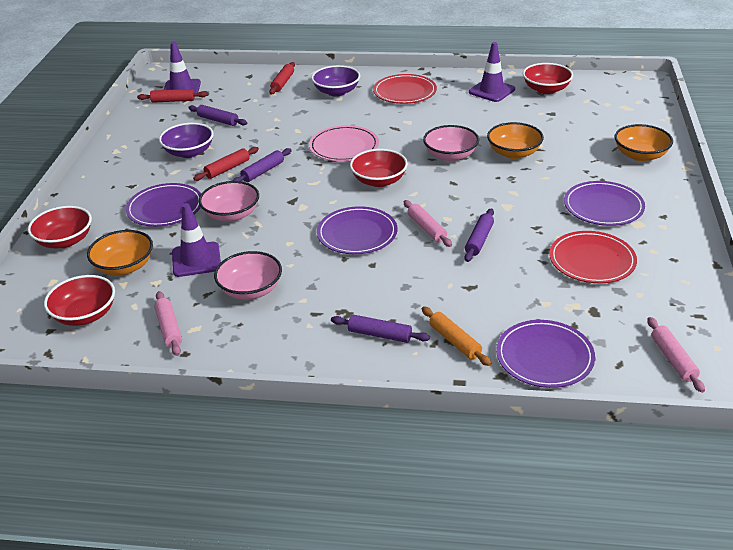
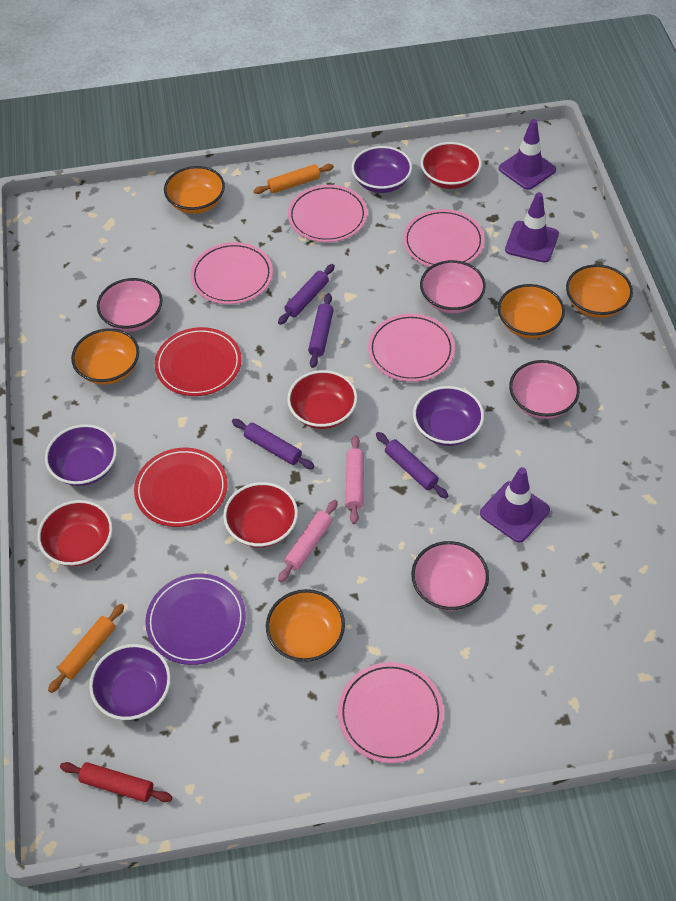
orange bowl: 3 -> 5
orange rolling pin: 1 -> 2
pink bowl: 3 -> 4
pink plate: 1 -> 5
pink rolling pin: 3 -> 2
purple bowl: 2 -> 4
purple plate: 4 -> 1
red rolling pin: 3 -> 1

